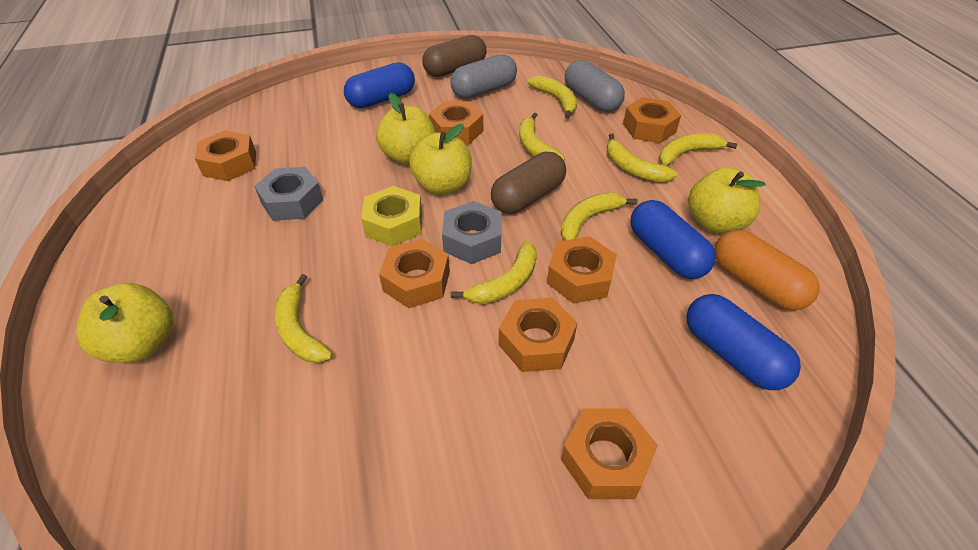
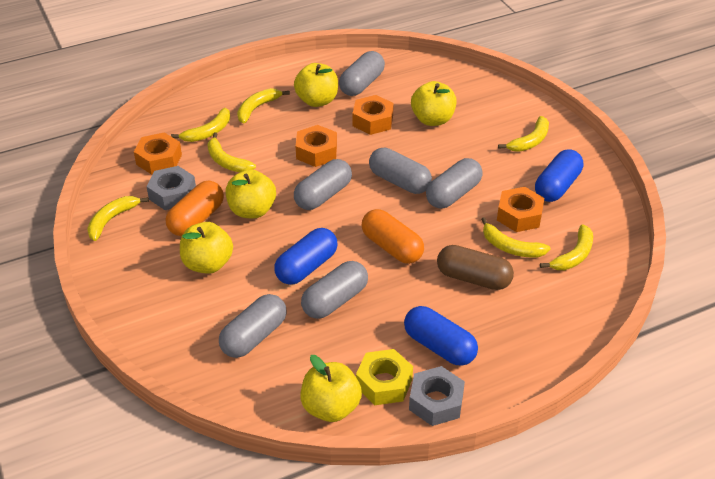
brown capsule: 2 -> 1
grey capsule: 2 -> 6
orange capsule: 1 -> 2
orange nut: 7 -> 4
yellow apple: 4 -> 5

